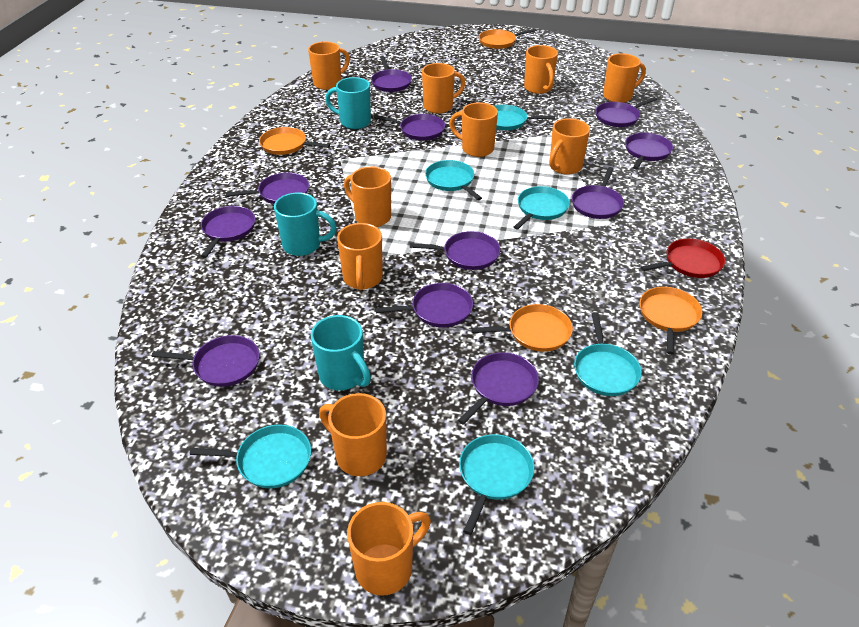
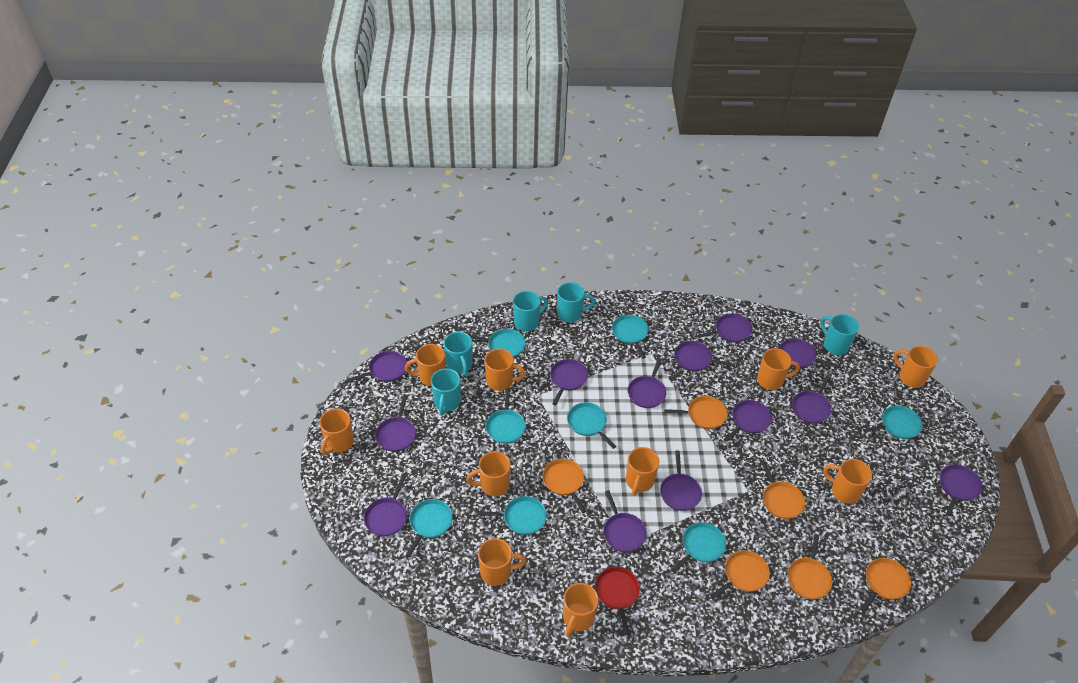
orange pan: 4 -> 6
purple pan: 11 -> 13
turquoise mug: 3 -> 5
turquoise pan: 6 -> 8

